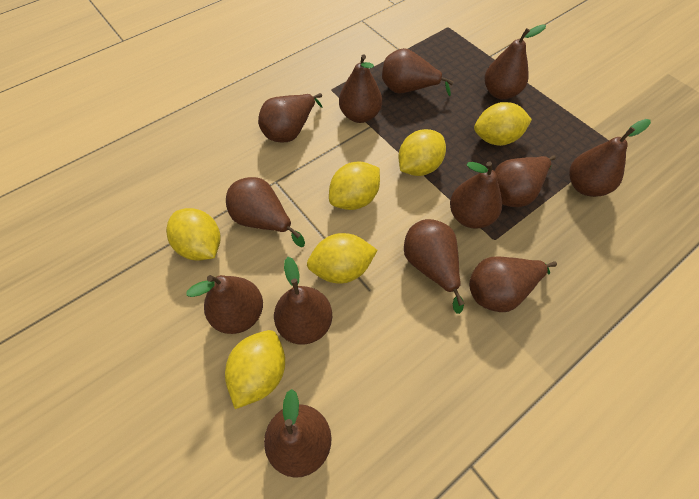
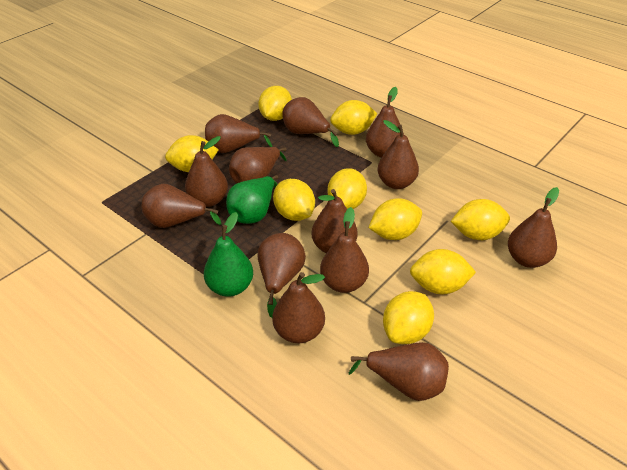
green pear: 0 -> 2
yellow lemon: 6 -> 9

